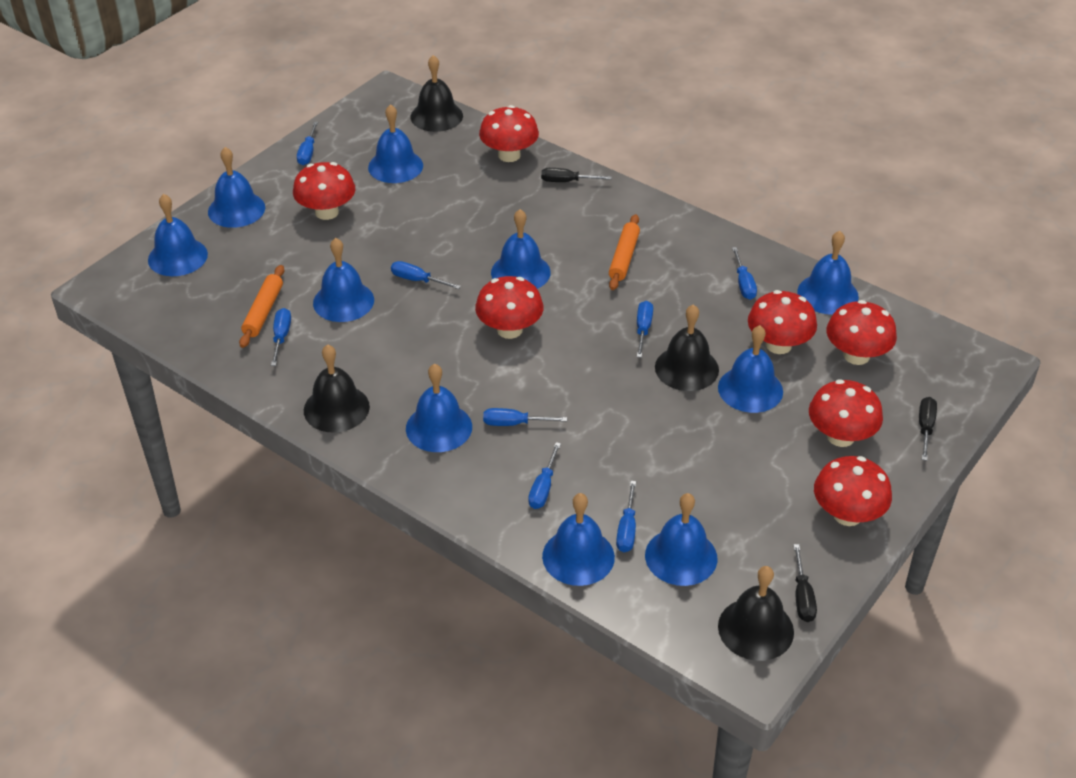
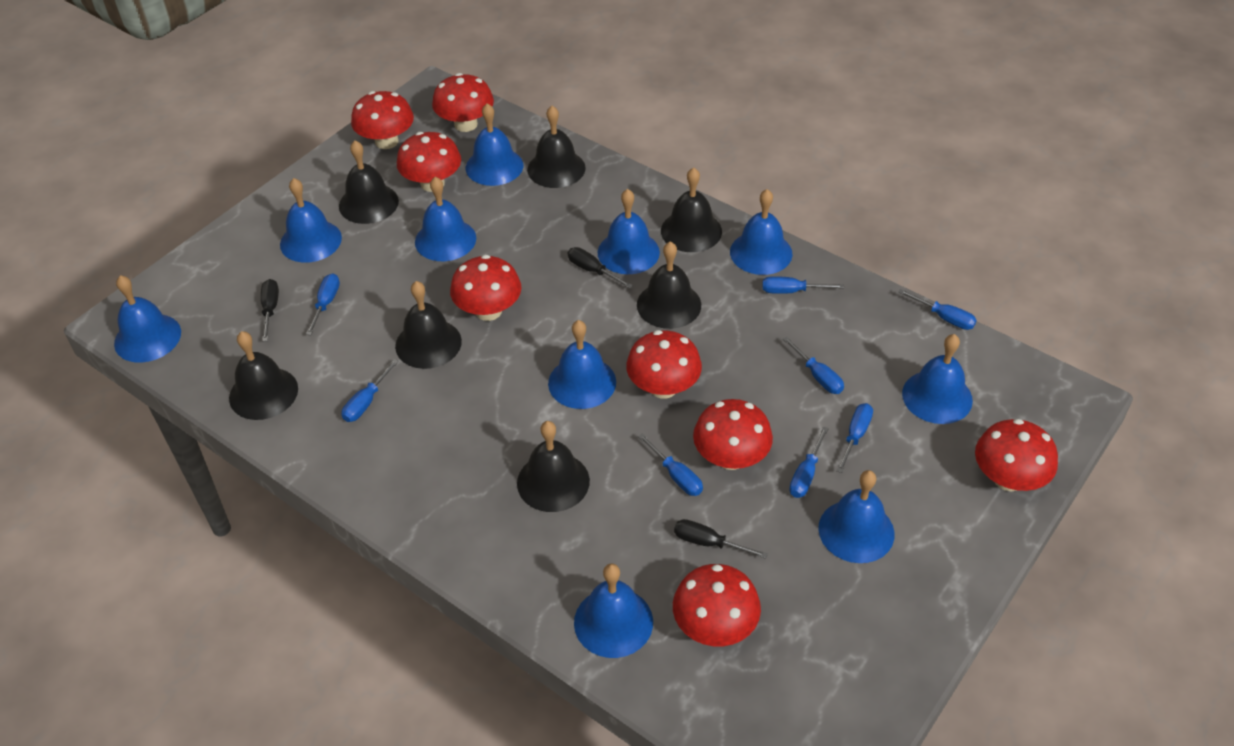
black bell: 4 -> 7
orange rolling pin: 2 -> 0
red mushroom: 7 -> 8

